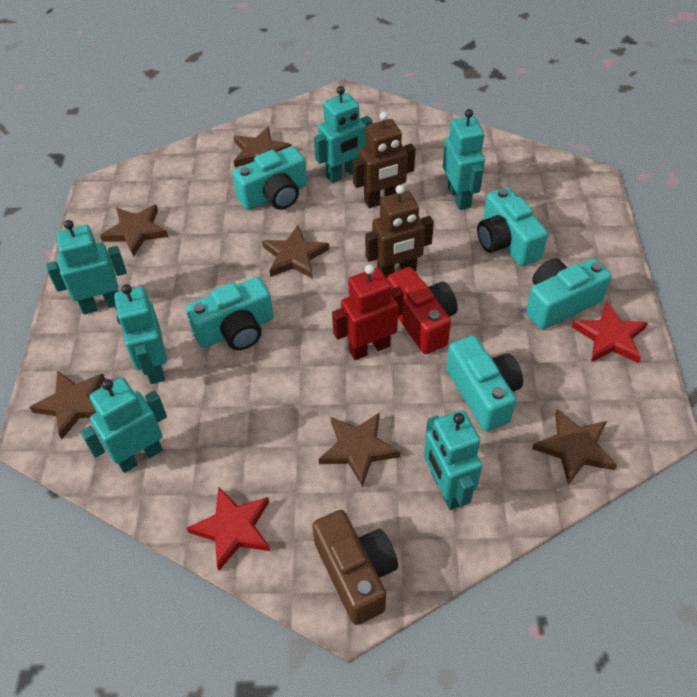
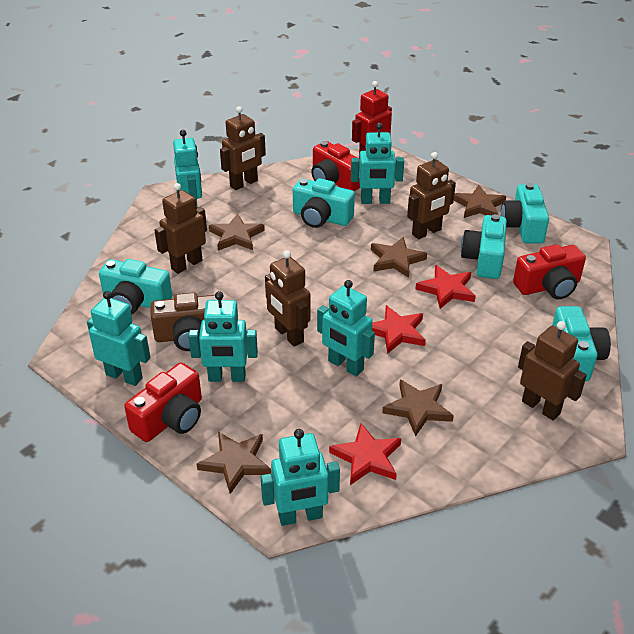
brown robot: 2 -> 5
brown star: 6 -> 5
red camera: 1 -> 3
red star: 2 -> 3

